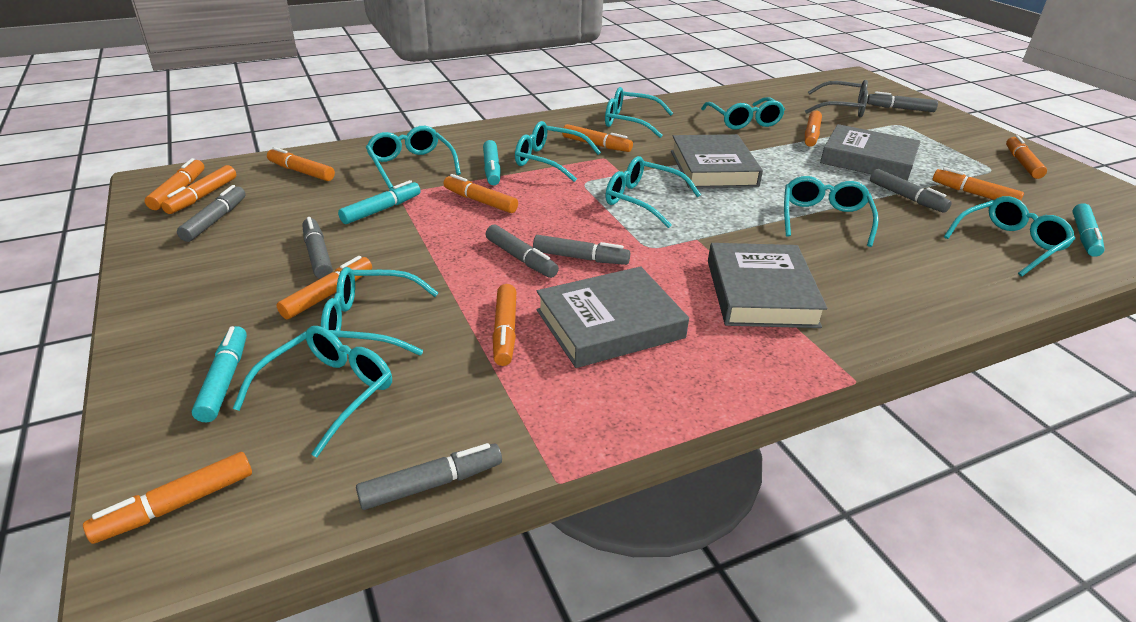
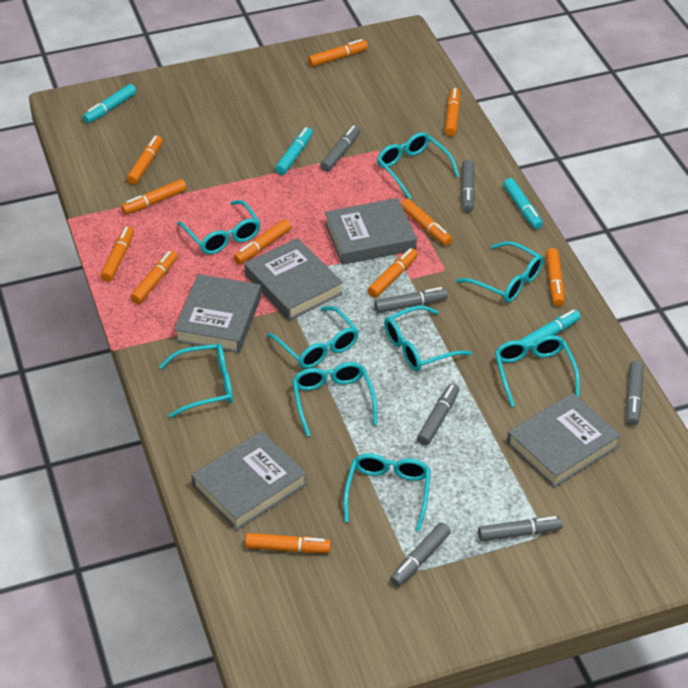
grey book: 4 -> 5
grey glasses: 1 -> 0

